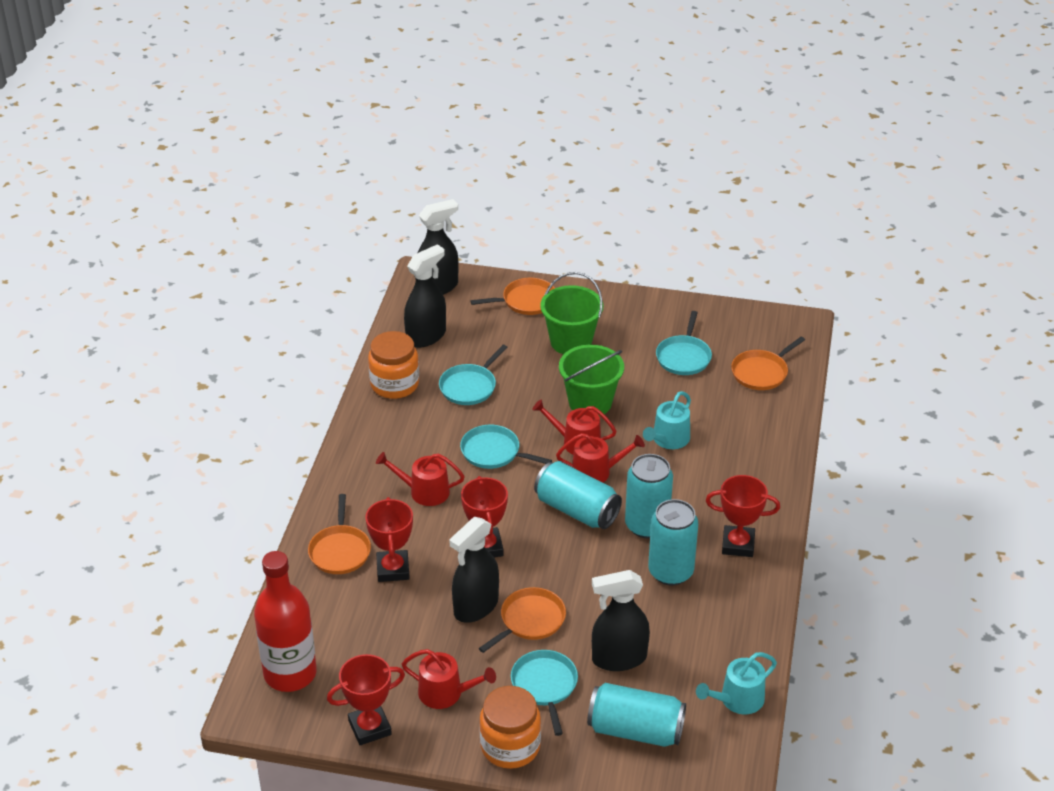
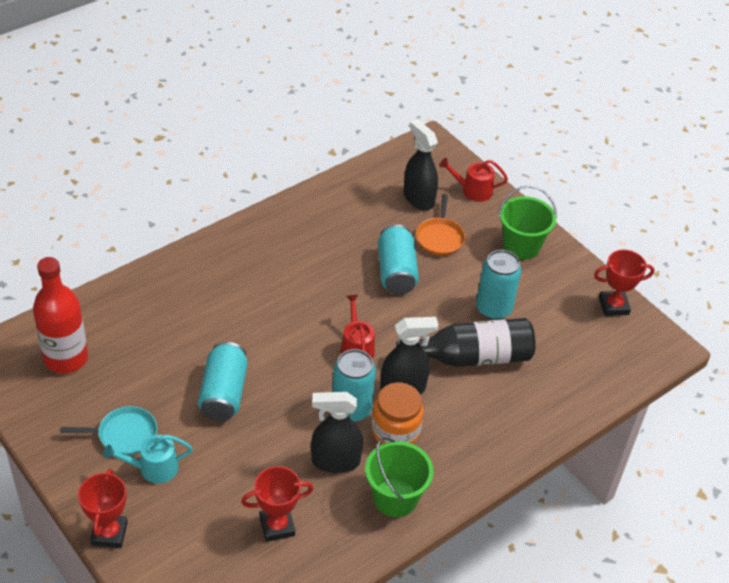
black bottle: 0 -> 1
black spray bottle: 4 -> 3
orange jar: 2 -> 1
orange pan: 4 -> 1
red trophy: 4 -> 3
red watering can: 4 -> 2
turquoise pan: 4 -> 1
turquoise watering can: 2 -> 1

